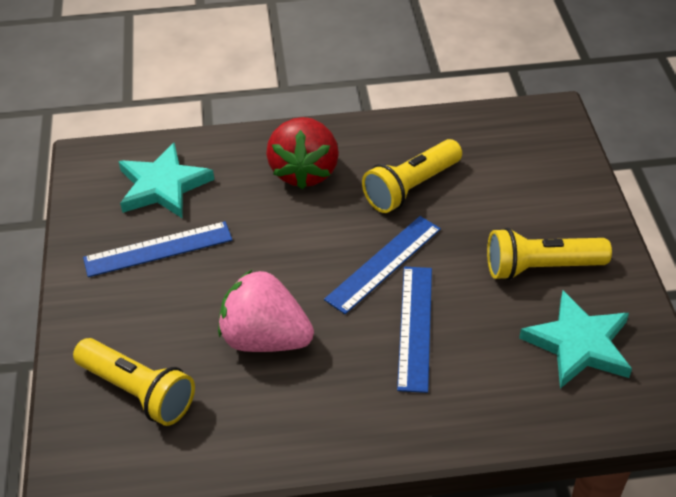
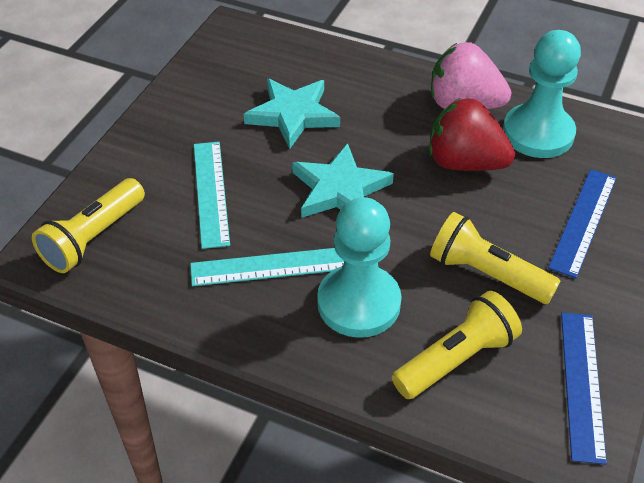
blue ruler: 3 -> 2
turquoise pawn: 0 -> 2
turquoise ruler: 0 -> 2

